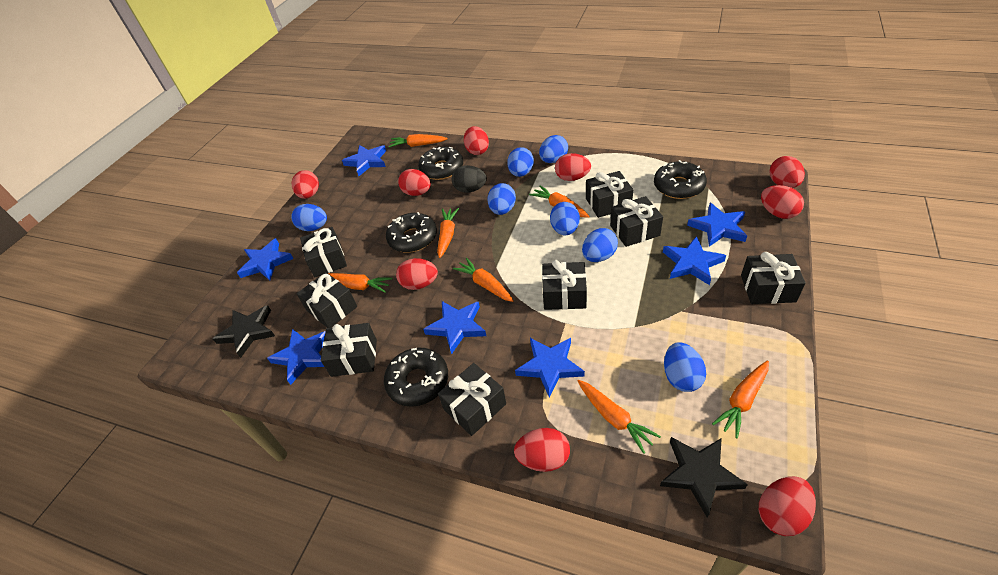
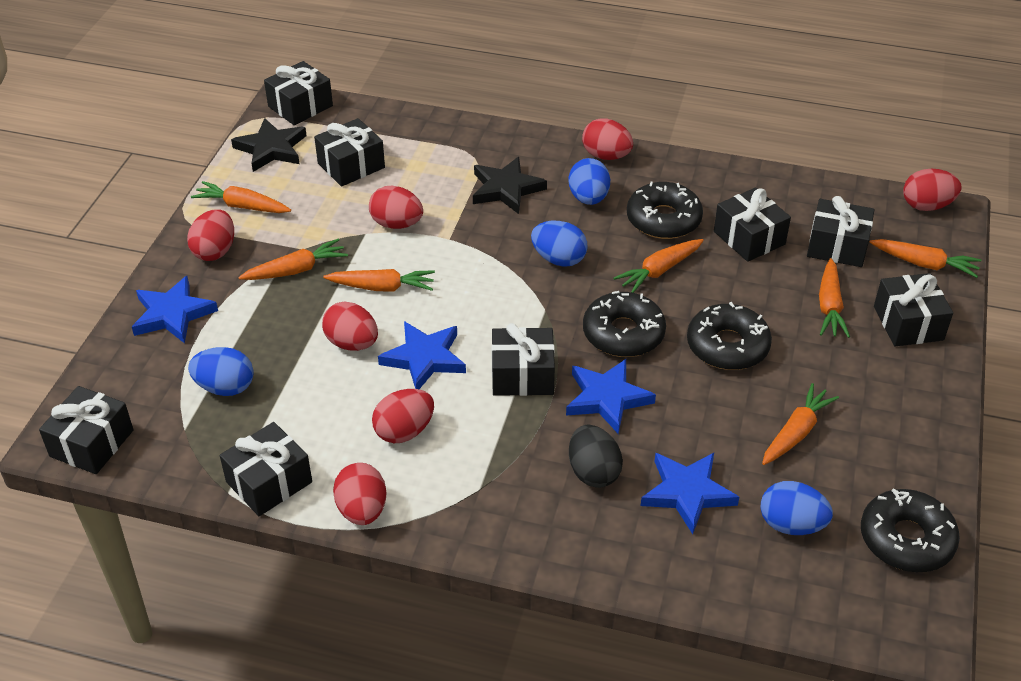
blue egg: 7 -> 4
blue star: 7 -> 4
red egg: 9 -> 7

